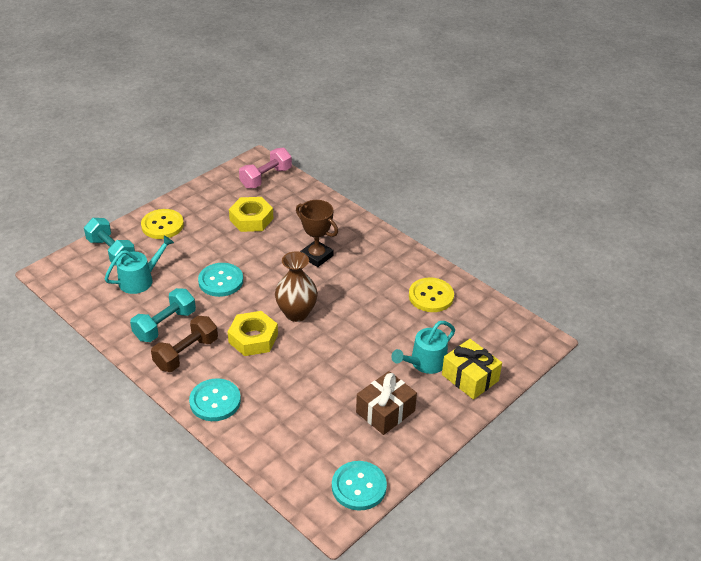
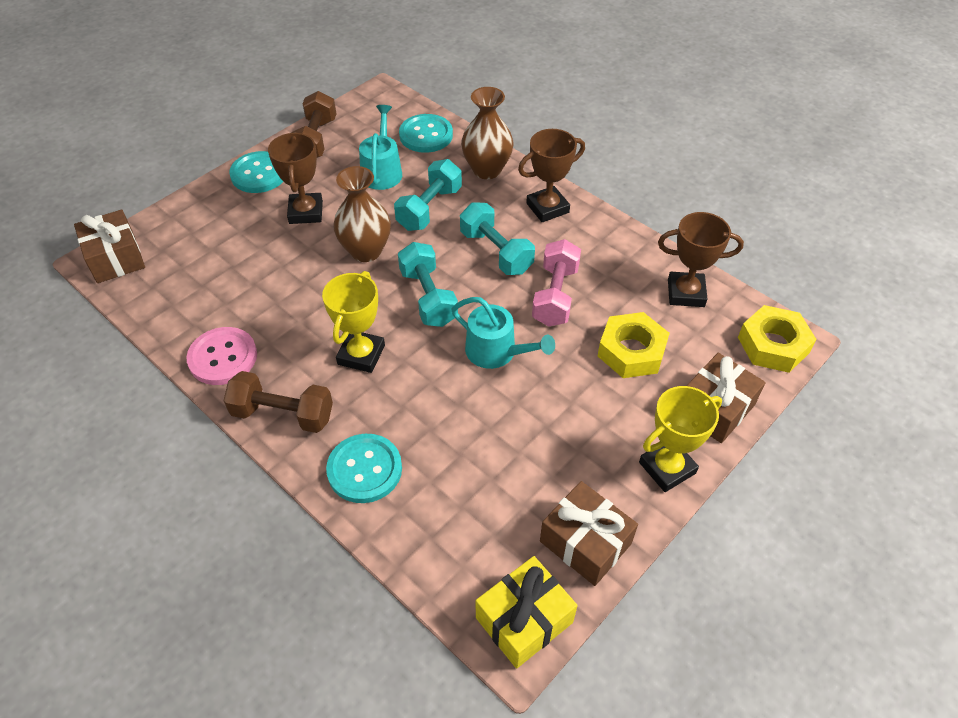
brown dumbbell: 1 -> 2
brown gift: 1 -> 3
brown trophy: 1 -> 3
brown vase: 1 -> 2
pink button: 0 -> 1
turquoise dumbbell: 2 -> 3
yellow button: 2 -> 0
yellow trophy: 0 -> 2

